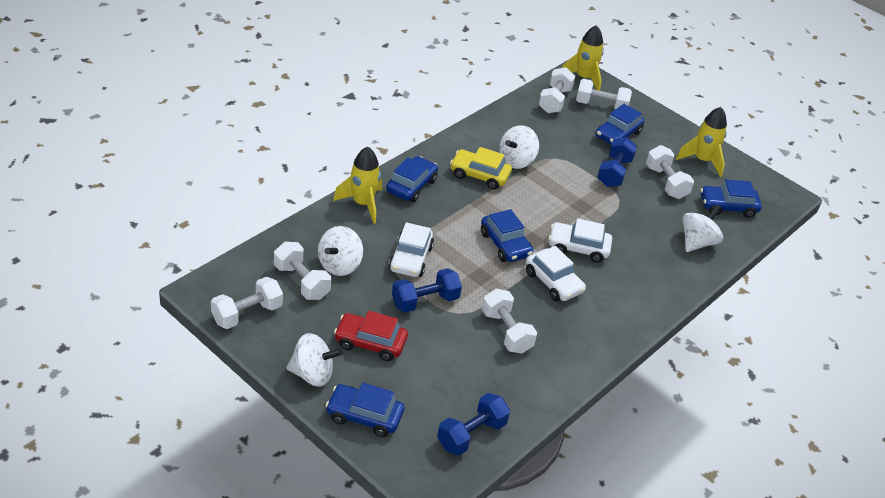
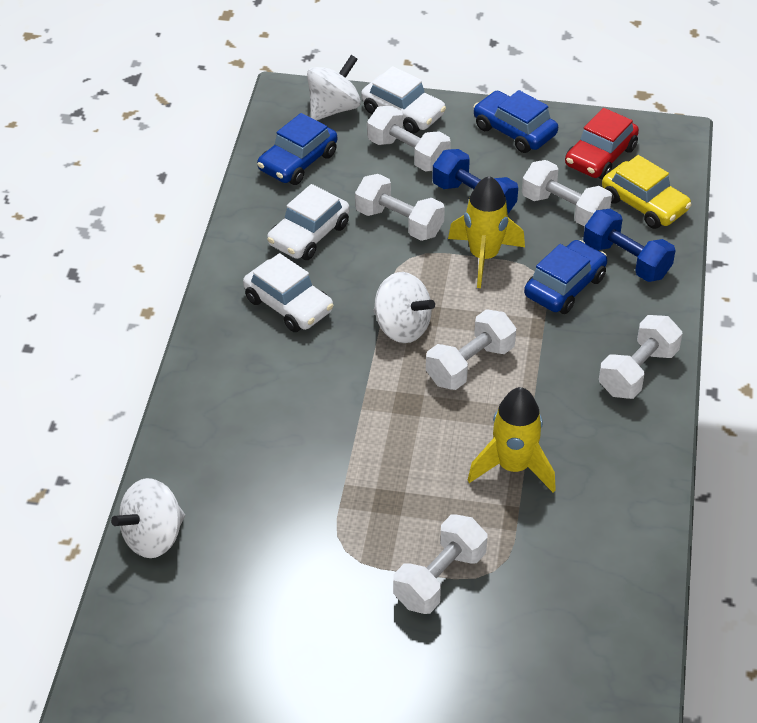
blue car: 5 -> 3
blue dumbbell: 3 -> 2
white spinning top: 4 -> 3
yellow rocket: 3 -> 2

